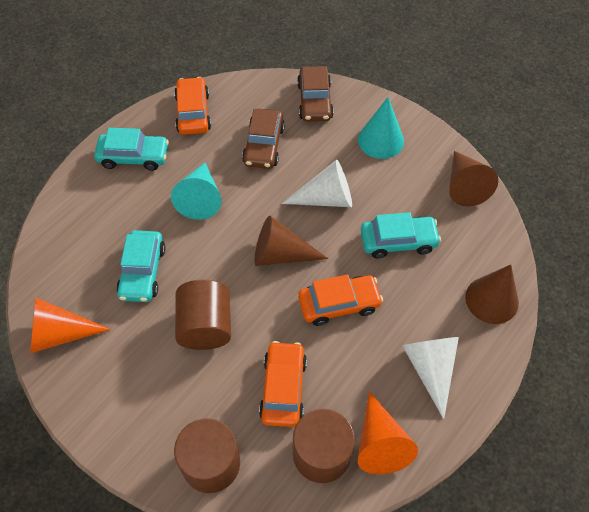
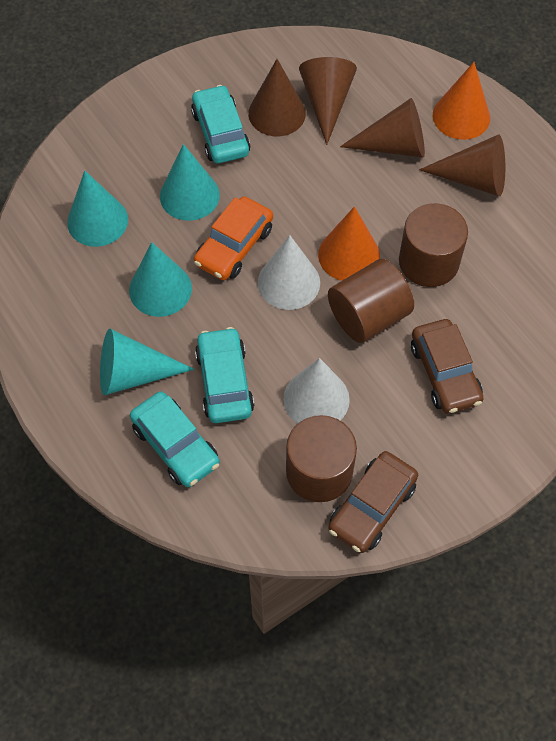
brown cone: 3 -> 4
orange car: 3 -> 1
turquoise cone: 2 -> 4

